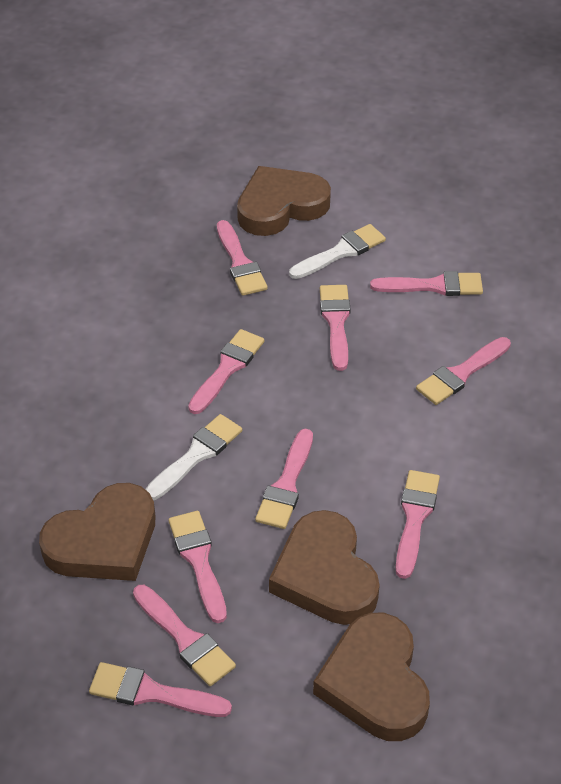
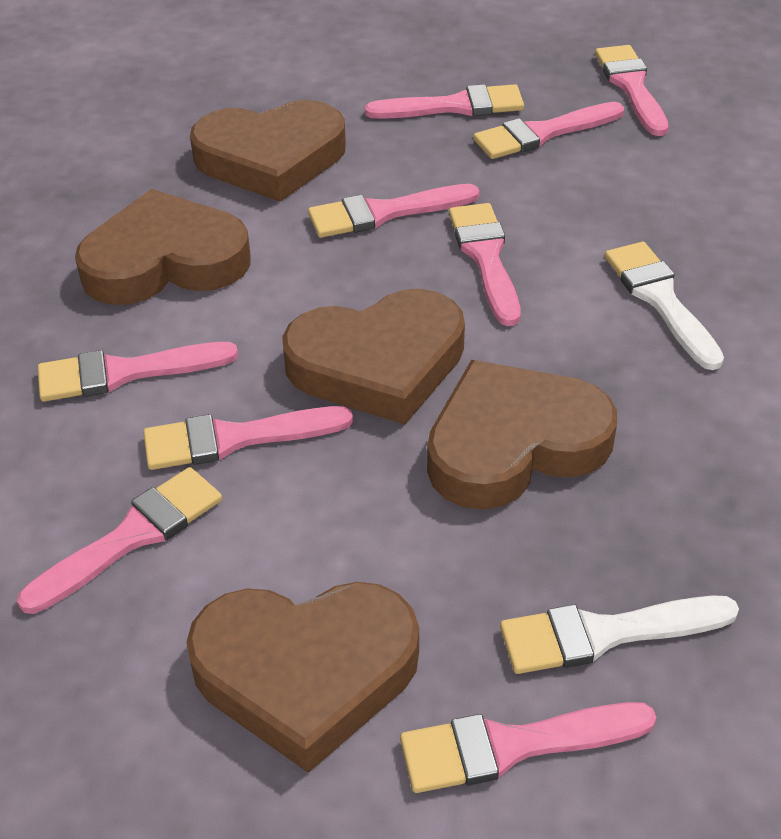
brown heart: 4 -> 5
pink brush: 10 -> 9

